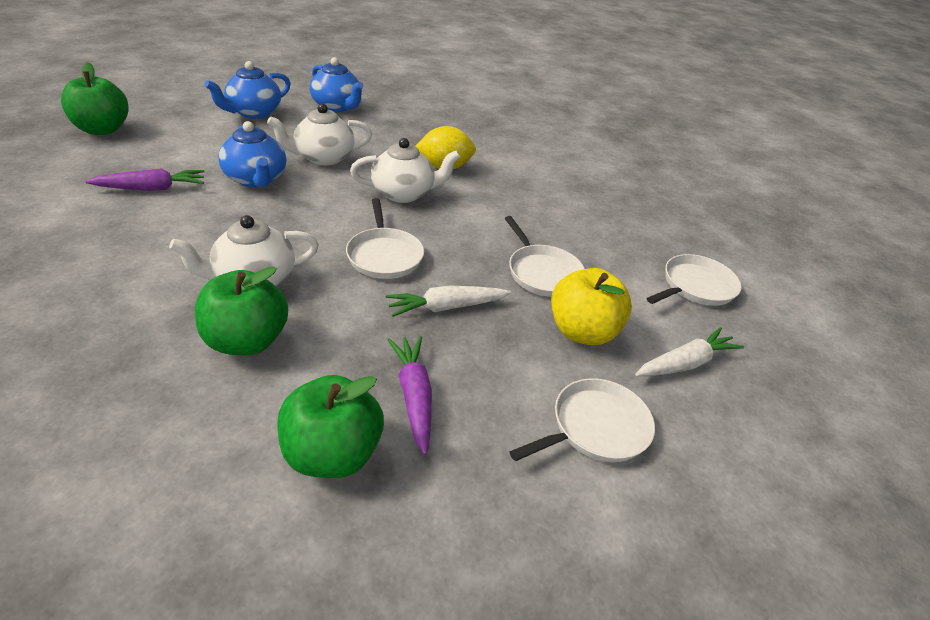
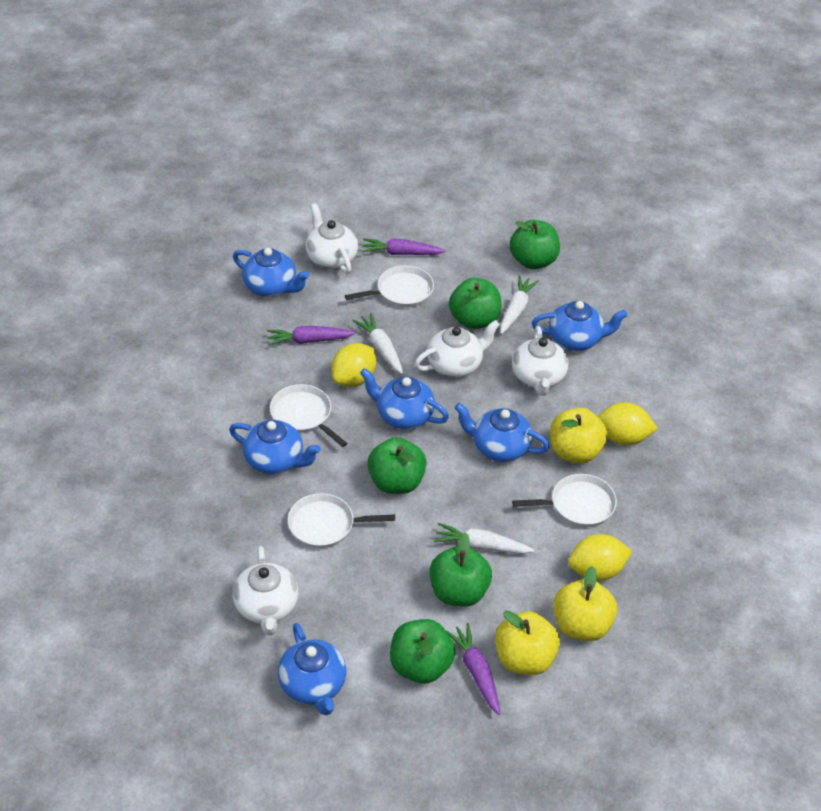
blue teapot: 3 -> 6
green apple: 3 -> 5
purple carrot: 2 -> 3
white carrot: 2 -> 3
white teapot: 3 -> 4
yellow apple: 1 -> 3
yellow lemon: 1 -> 3

